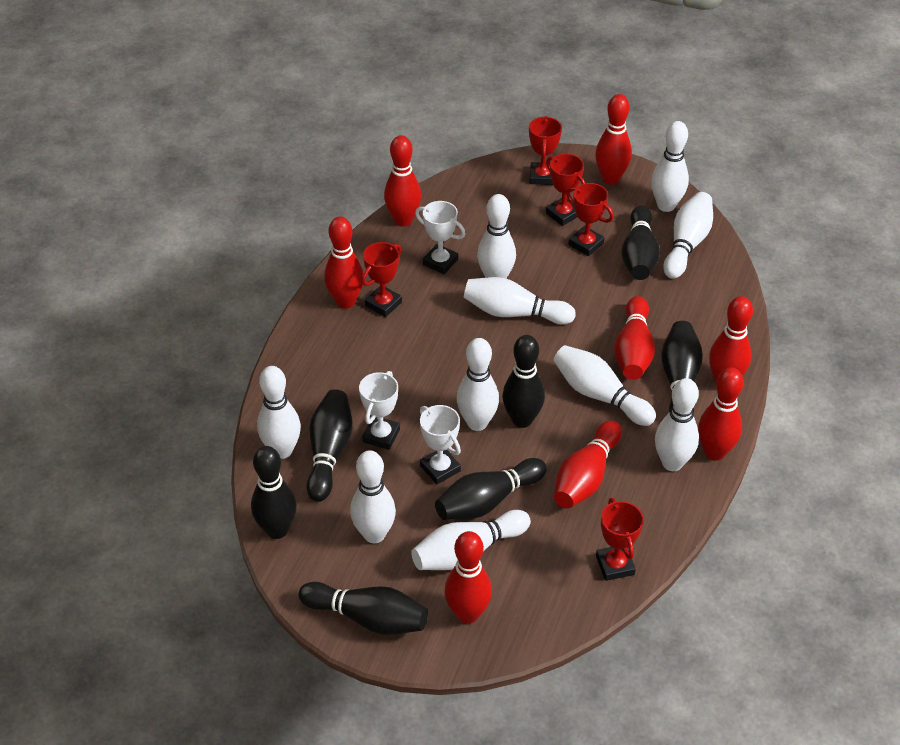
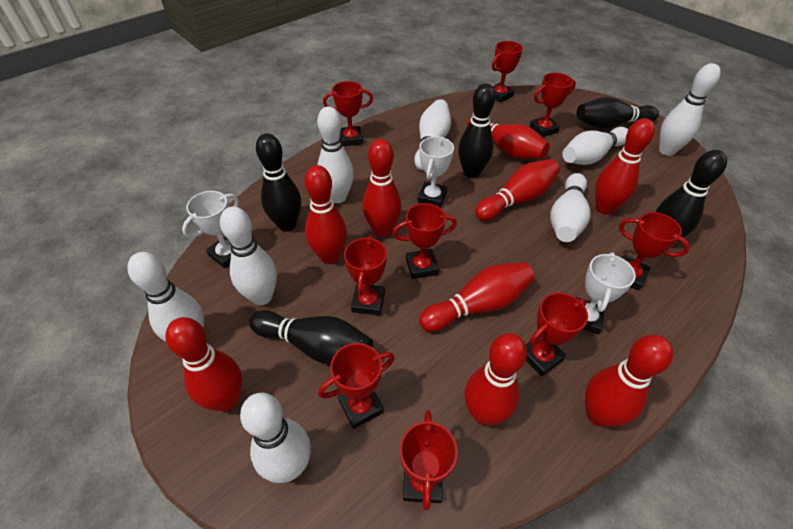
black bowling pin: 7 -> 5
red bowling pin: 8 -> 9
red trophy: 5 -> 9
white bowling pin: 10 -> 8

